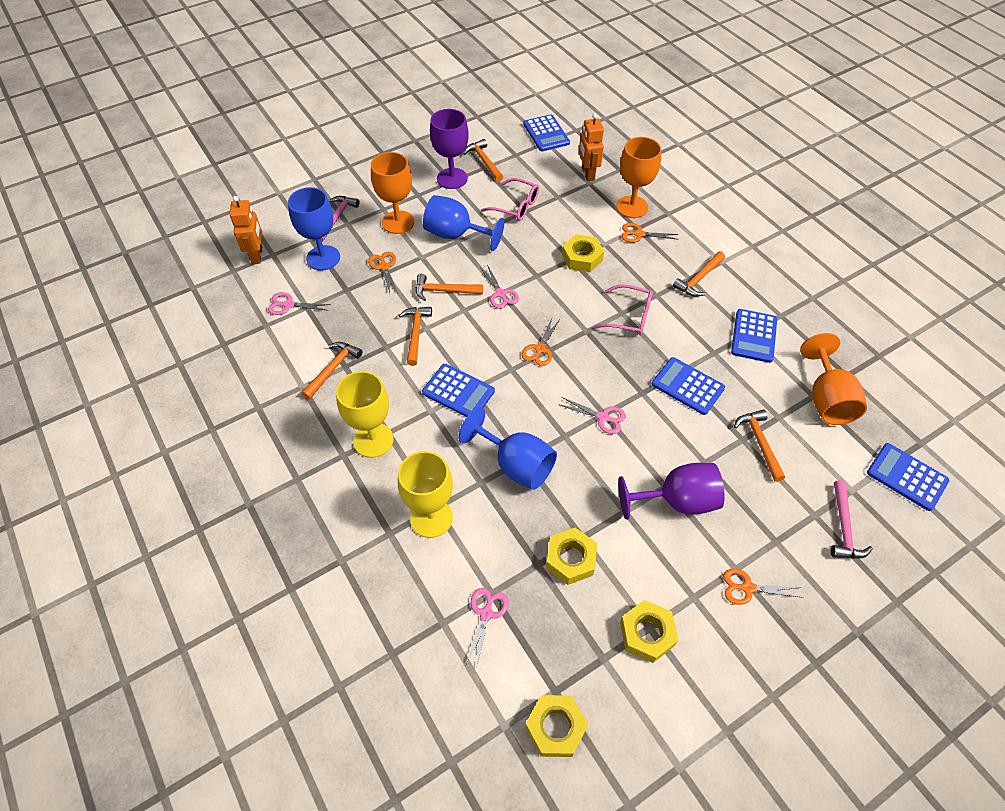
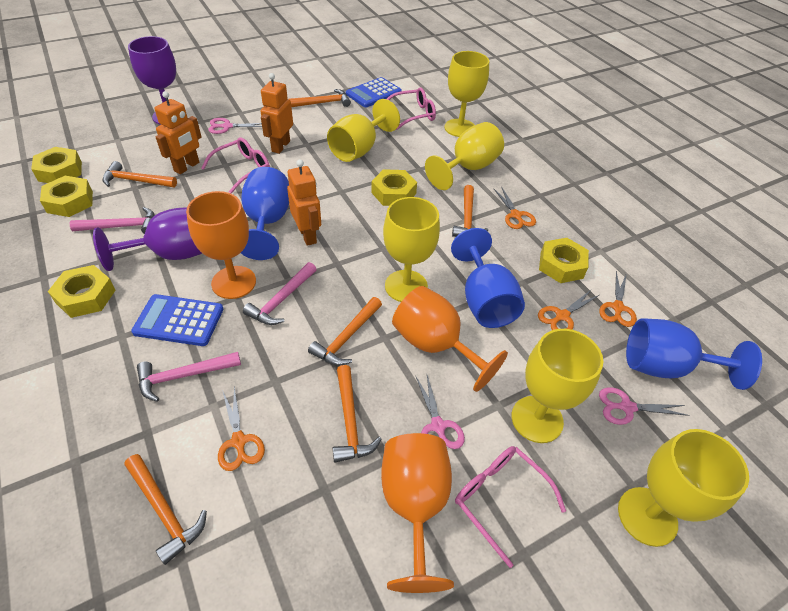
blue calculator: 5 -> 2
orange robot: 2 -> 3
pink glasses: 2 -> 3
pink hammer: 2 -> 3
pink scissors: 4 -> 3
yellow goblet: 2 -> 6
yellow nut: 4 -> 5

